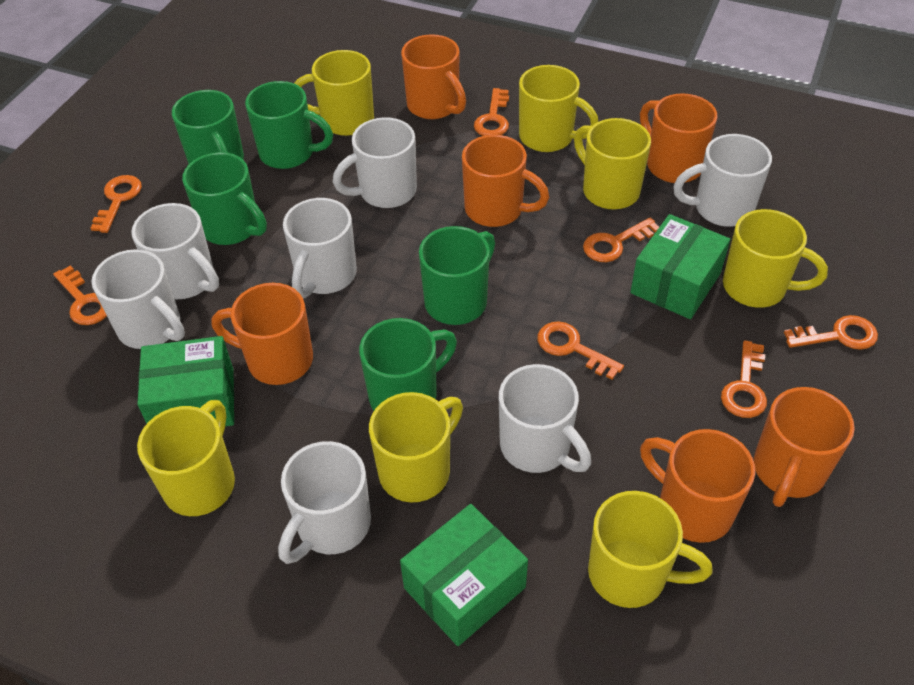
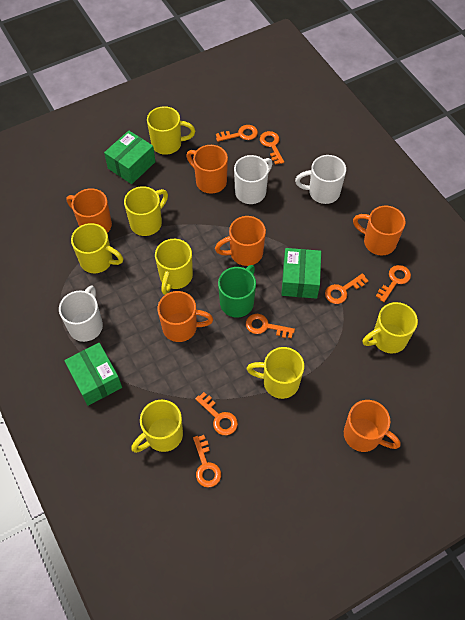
green mug: 5 -> 1
white mug: 7 -> 3

